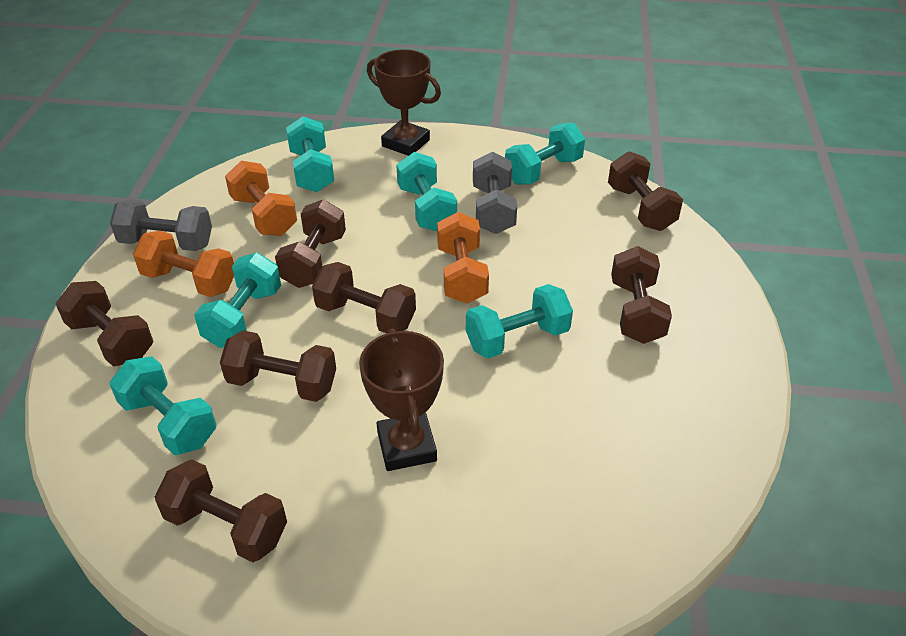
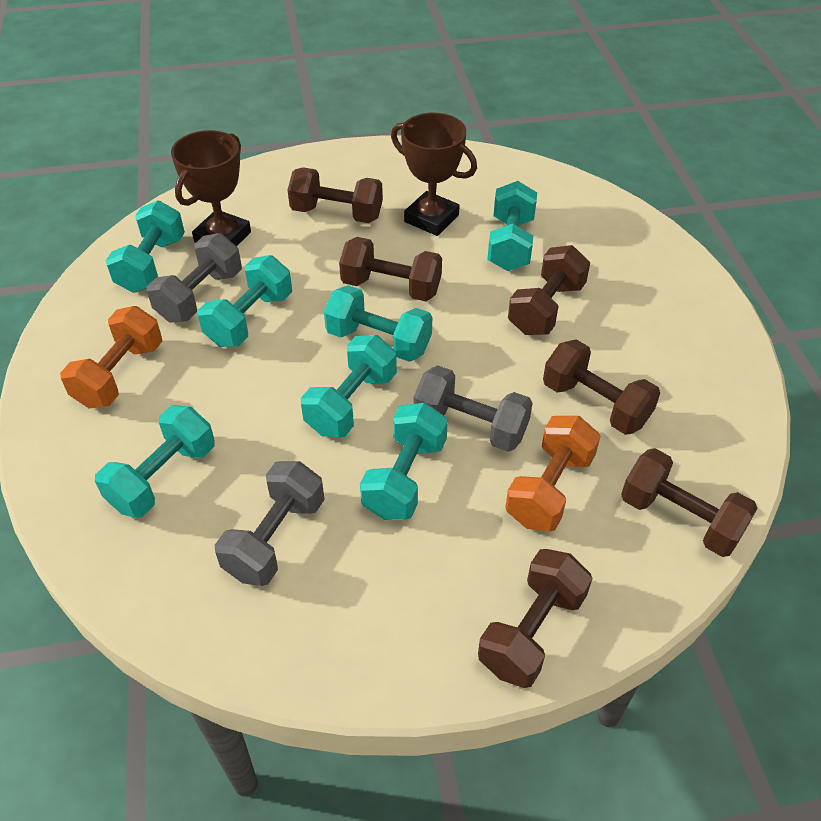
brown dumbbell: 7 -> 6
grey dumbbell: 2 -> 3
orange dumbbell: 3 -> 2
turquoise dumbbell: 6 -> 7

